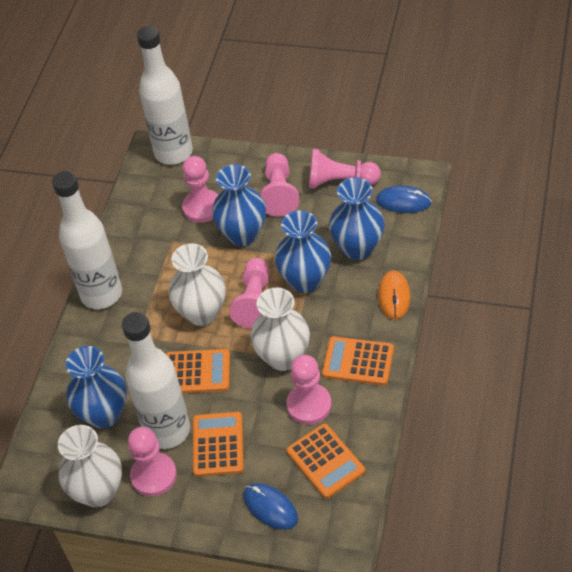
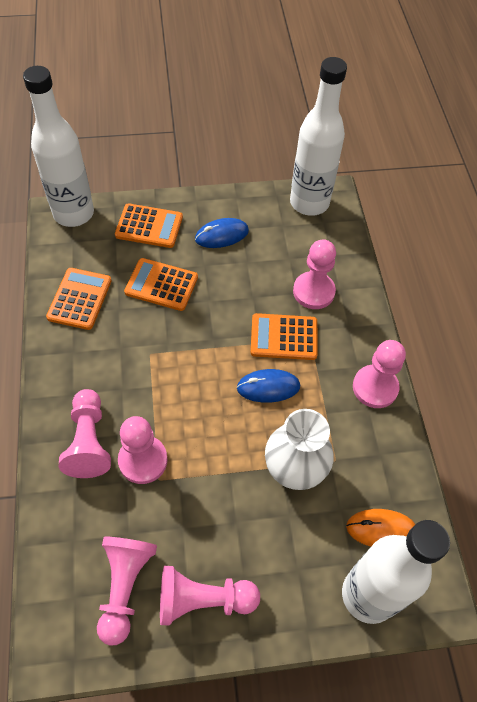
blue vase: 4 -> 0
white vase: 3 -> 1

